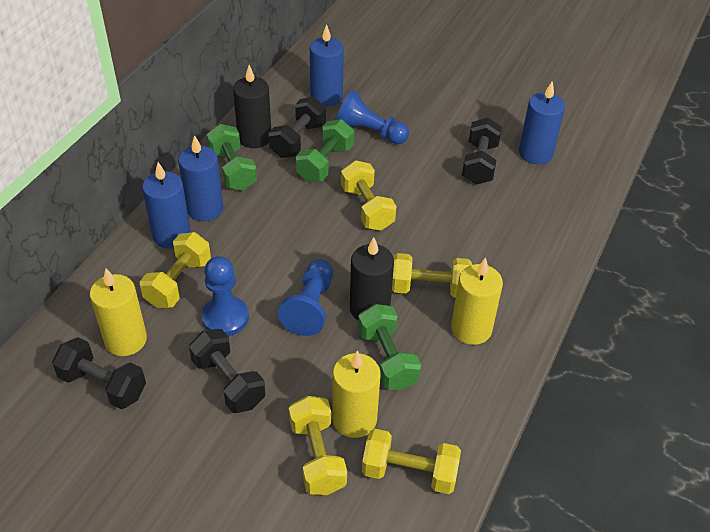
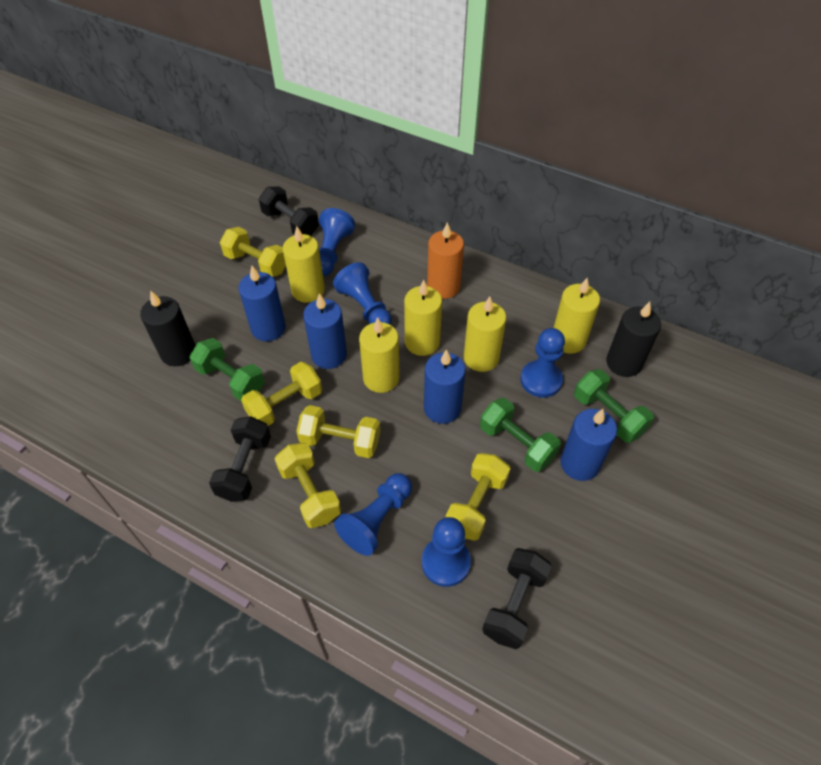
black dumbbell: 4 -> 3
blue pawn: 3 -> 5
orange candle: 0 -> 1
yellow candle: 3 -> 5

